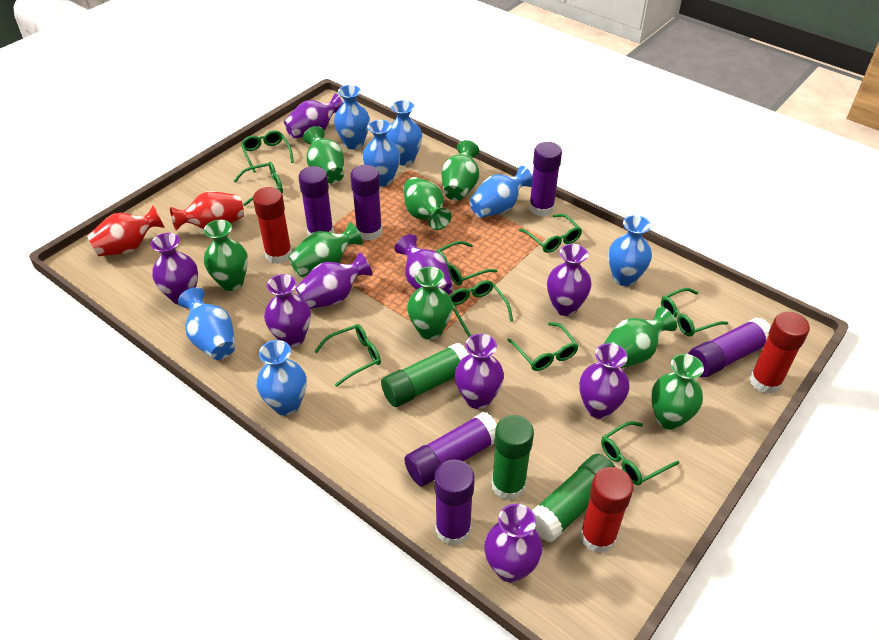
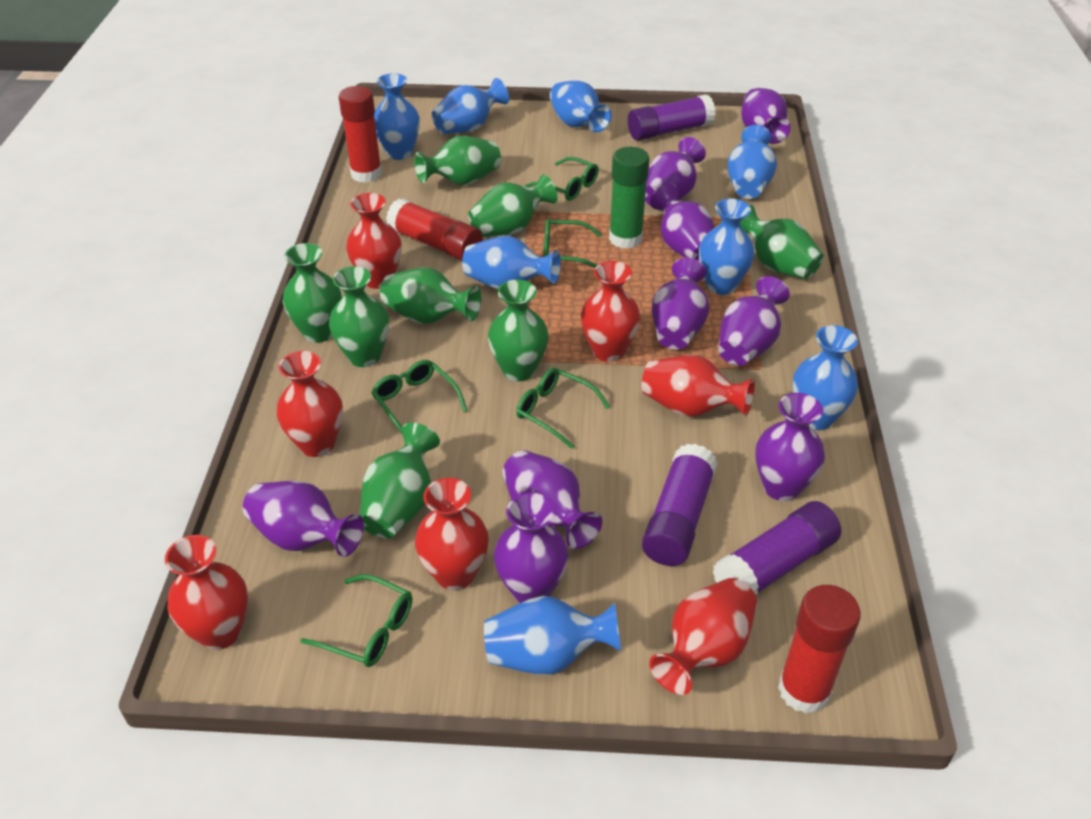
blue vase: 7 -> 8
green glasses: 9 -> 5
green glue stick: 3 -> 1
purple glue stick: 6 -> 3
red vase: 2 -> 7

